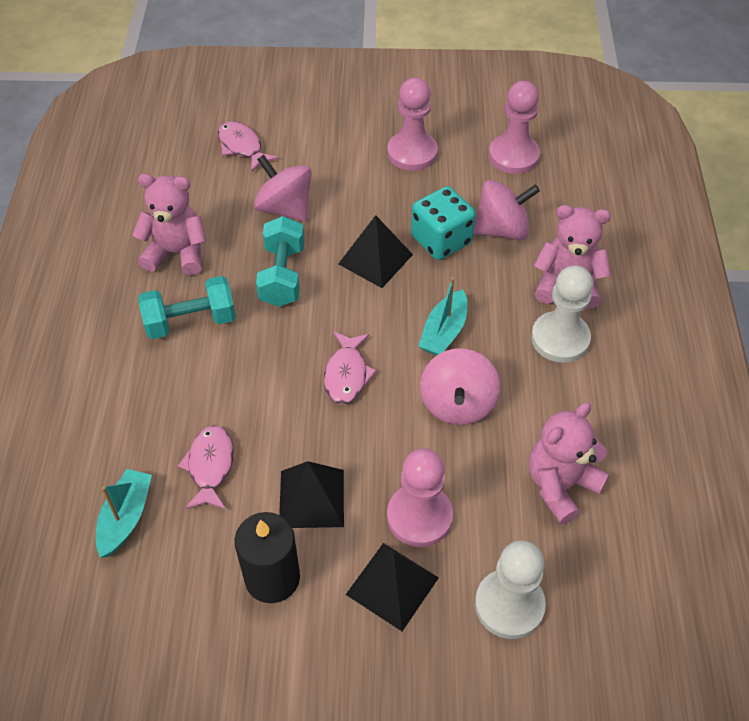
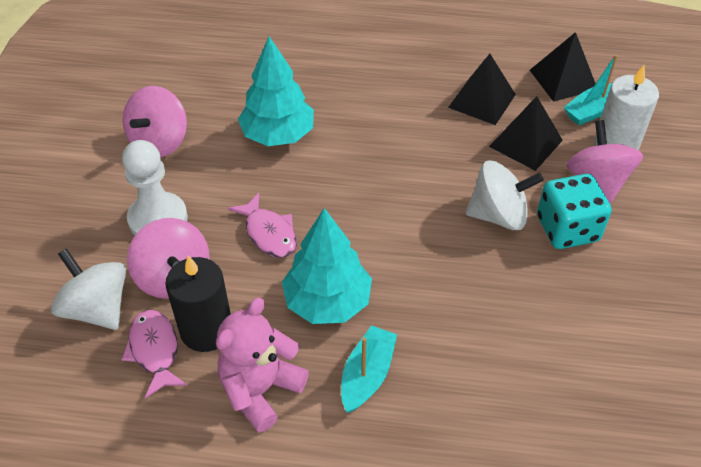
pink fish: 3 -> 2
pink pawn: 3 -> 0
pink teddy bear: 3 -> 1
turquoise dumbbell: 2 -> 0
turquoise tree: 0 -> 2
white candle: 0 -> 1
white pawn: 2 -> 1
white spinning top: 0 -> 2

